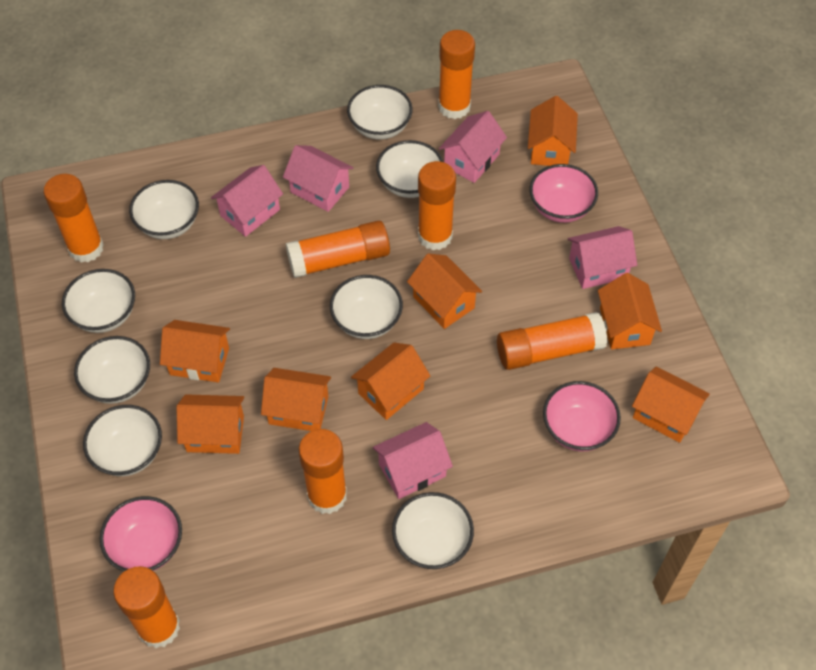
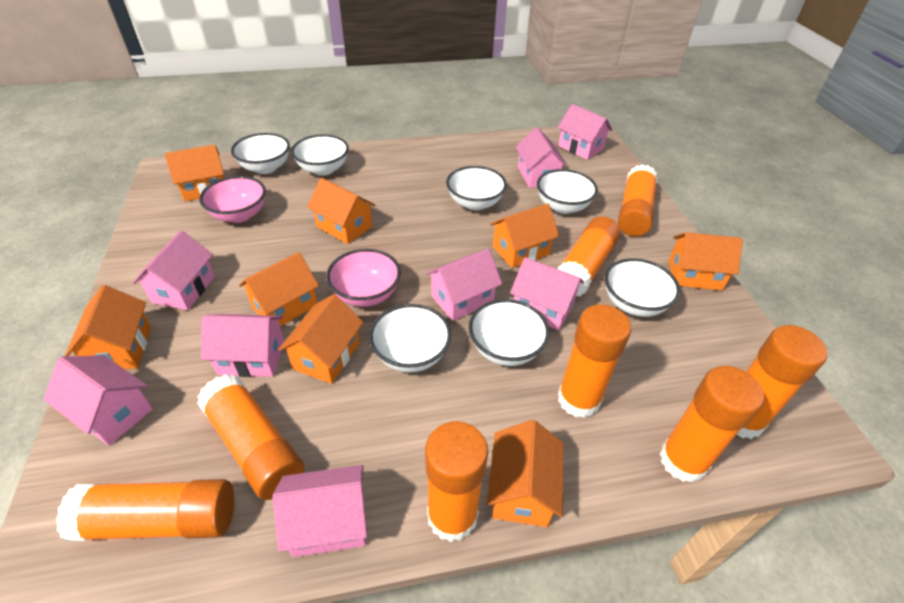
orange glue stick: 7 -> 8
pink bowl: 3 -> 2
pink house: 5 -> 8
white bowl: 8 -> 7

